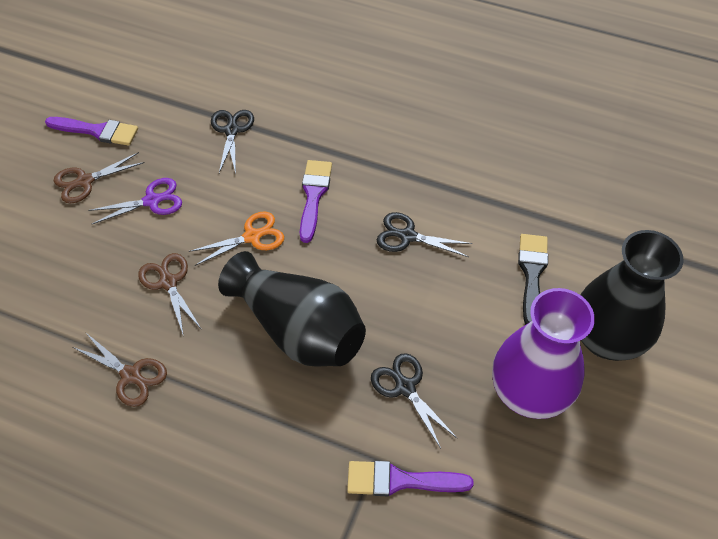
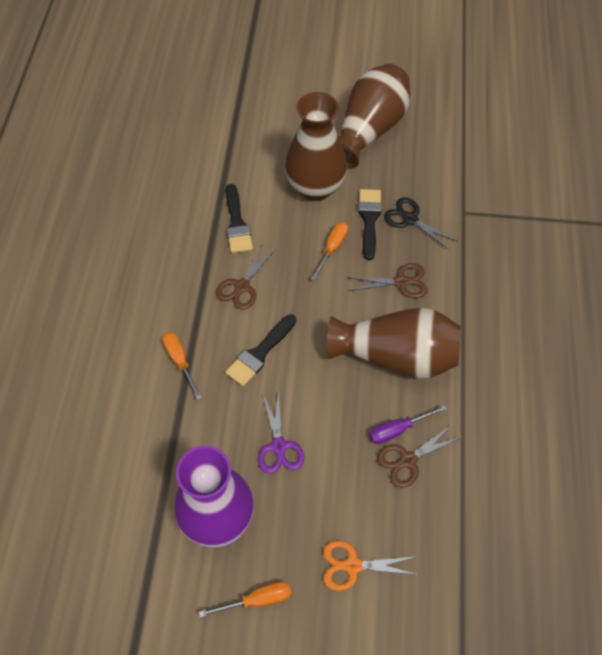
black brush: 1 -> 3
black scissors: 3 -> 1
black vase: 2 -> 0
brown vase: 0 -> 3
orange screwdriver: 0 -> 3
purple brush: 3 -> 0
purple screwdriver: 0 -> 1

